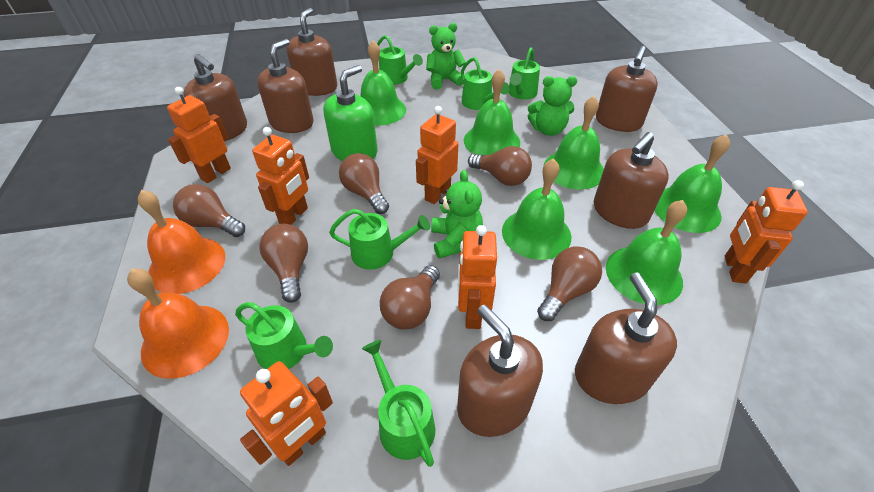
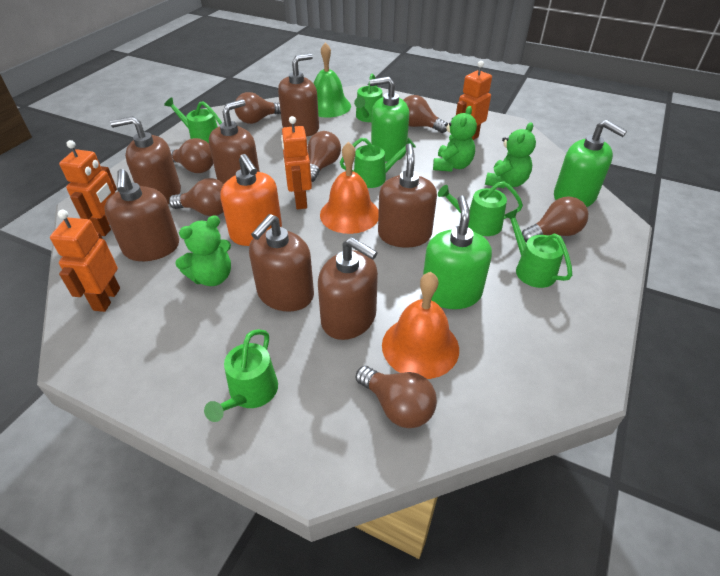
brown light bulb: 6 -> 7
green bell: 6 -> 1
green soap dispenser: 1 -> 3
orange robot: 6 -> 4
orange soap dispenser: 0 -> 1

